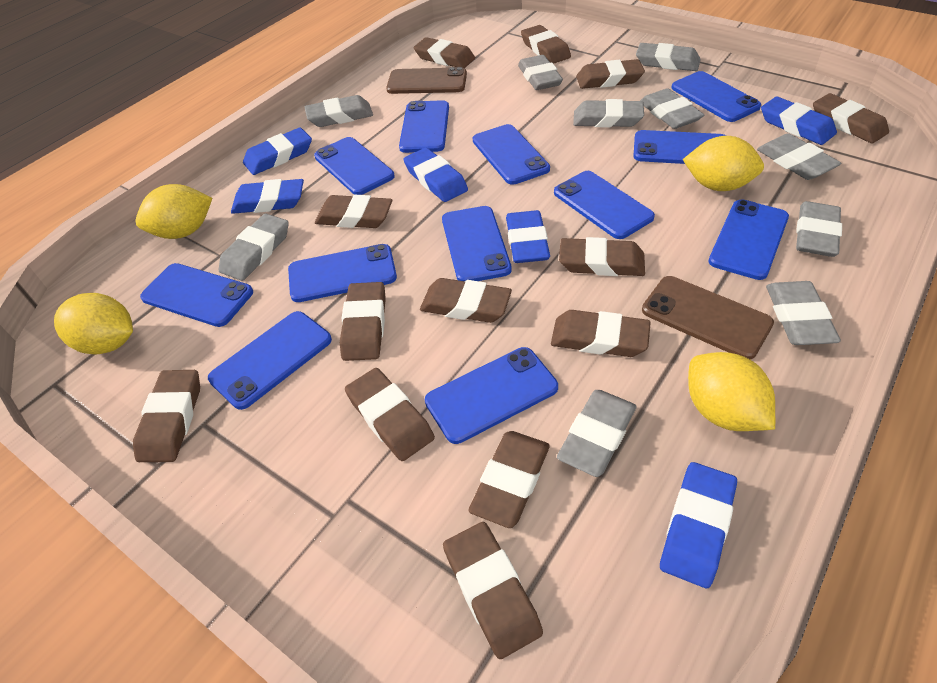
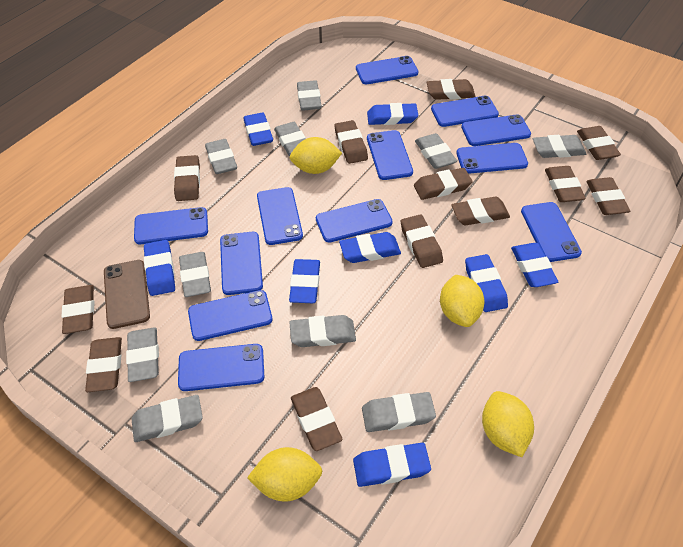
blue eraser: 6 -> 8
brown eraser: 13 -> 12
brown phone: 2 -> 1

